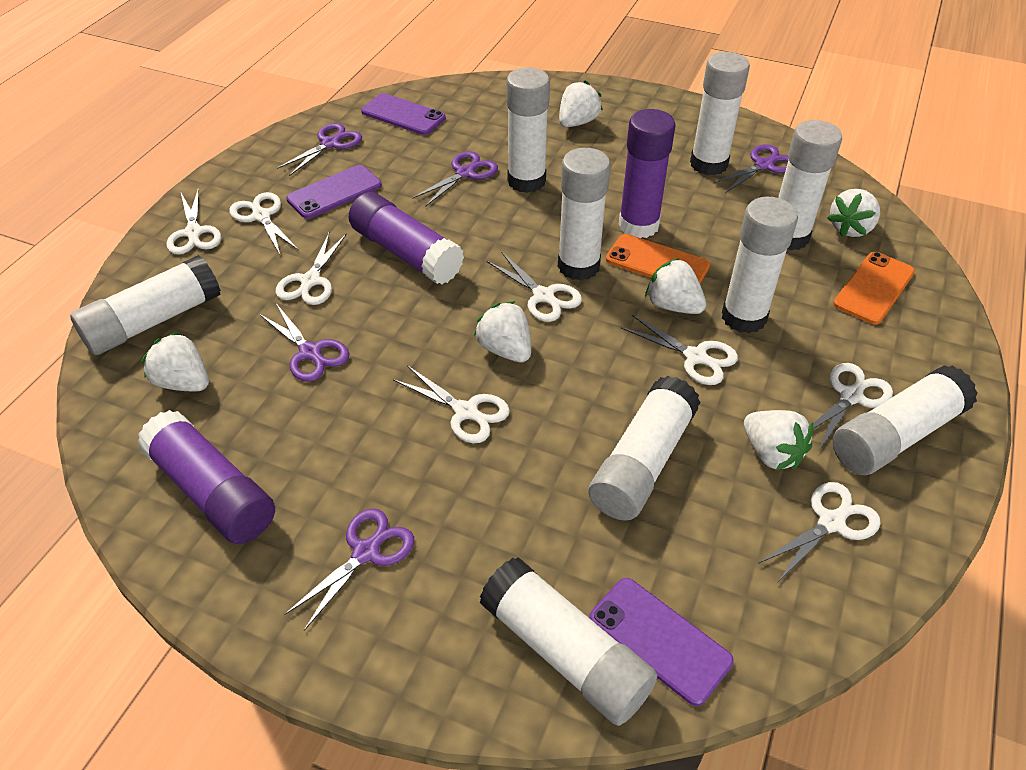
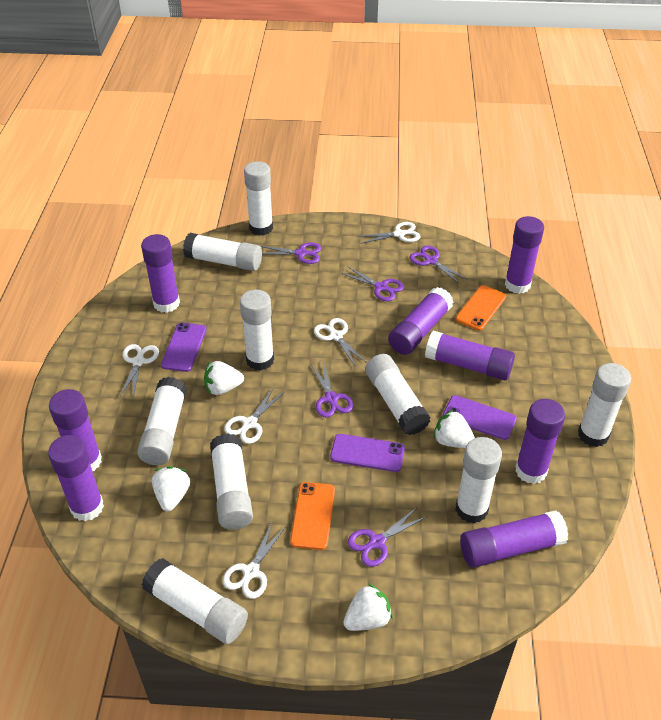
purple glue stick: 3 -> 8
white scissors: 8 -> 5
white strawberry: 6 -> 4

